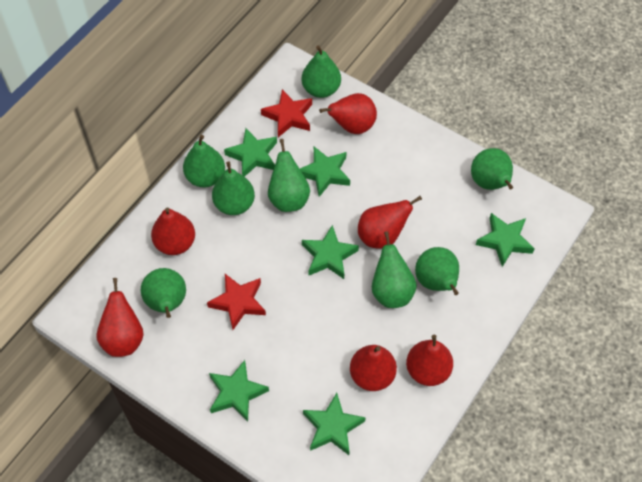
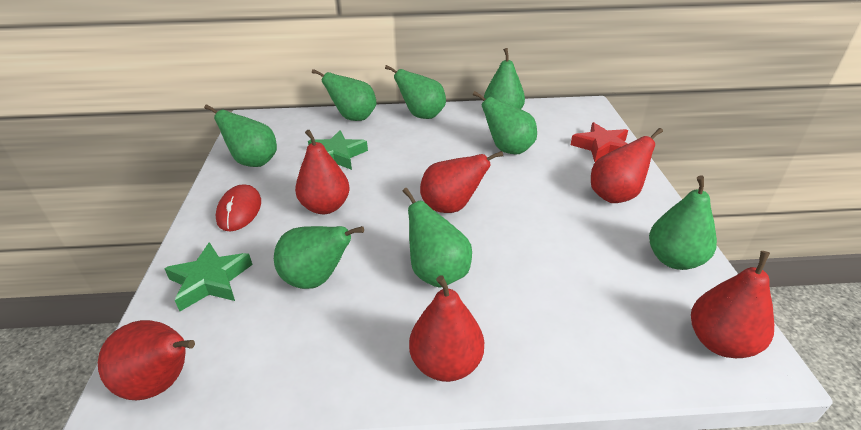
green star: 6 -> 2
red mouse: 0 -> 1
red star: 2 -> 1

